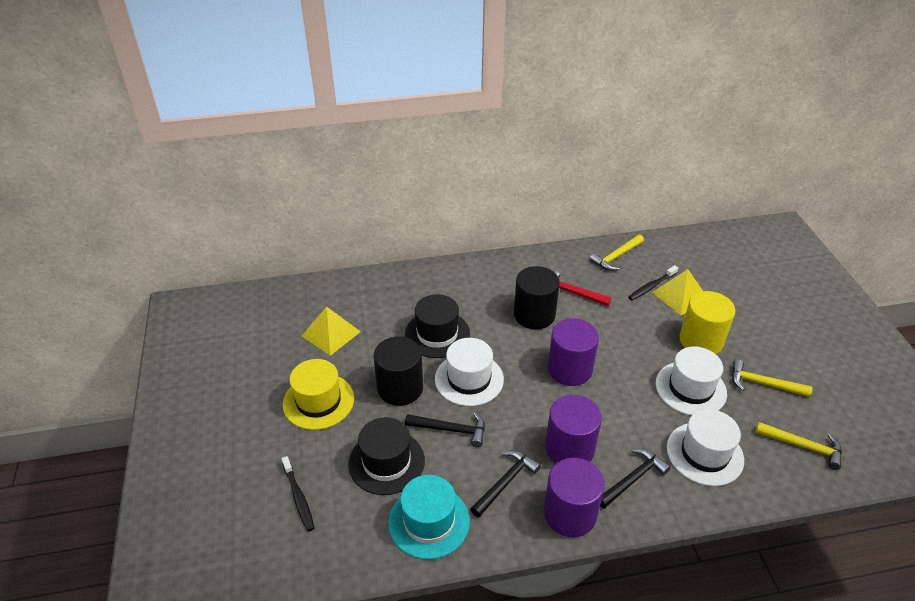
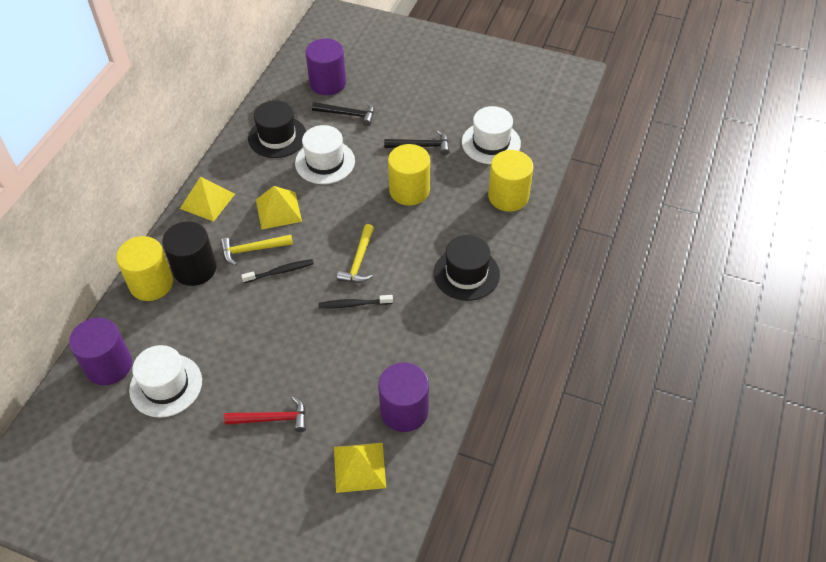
black cylinder: 2 -> 1
black hammer: 3 -> 2
turquoise hat: 1 -> 0
yellow cylinder: 1 -> 3
yellow hammer: 3 -> 2
yellow hat: 1 -> 0
yellow pyramid: 2 -> 3

